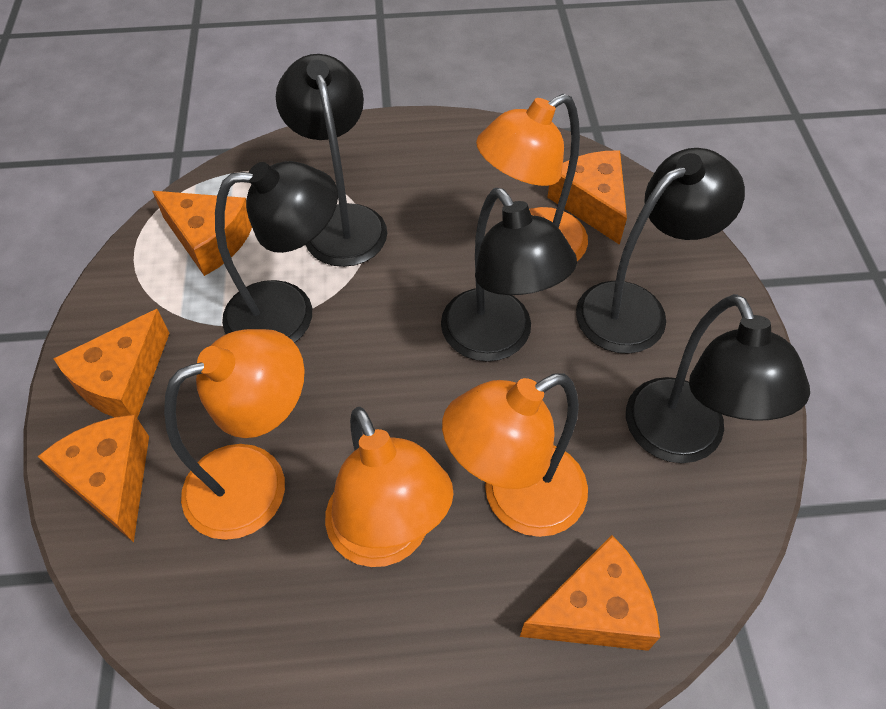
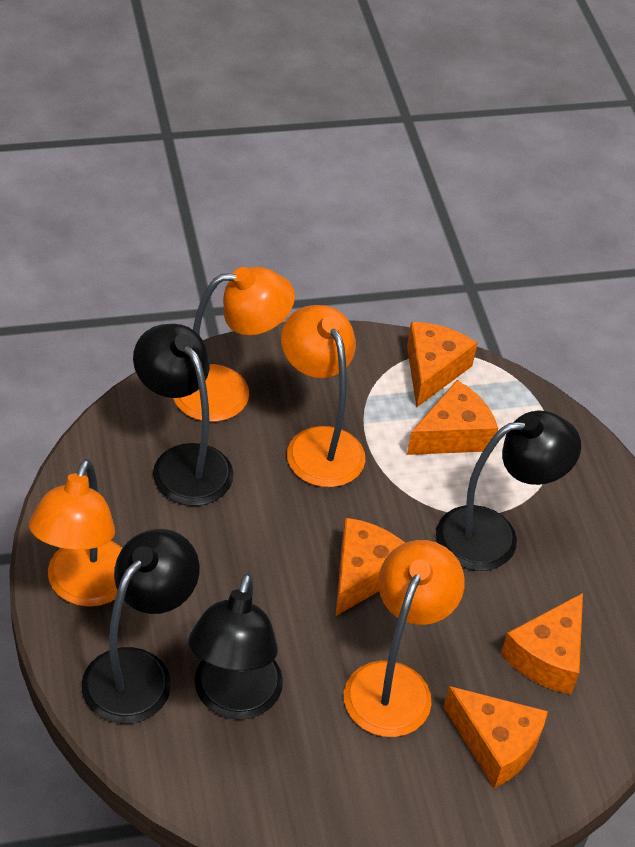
black lamp: 5 -> 4

